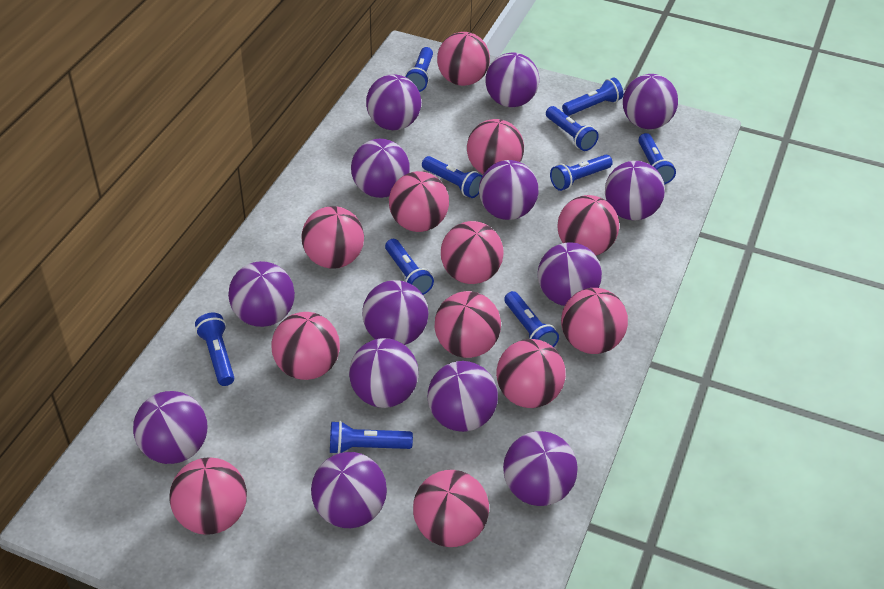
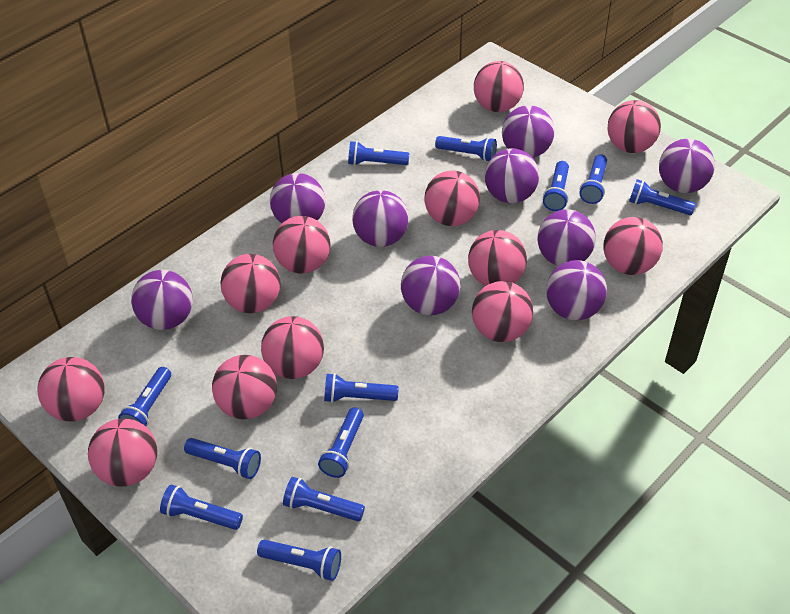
blue flashlight: 10 -> 12
purple ball: 14 -> 9

